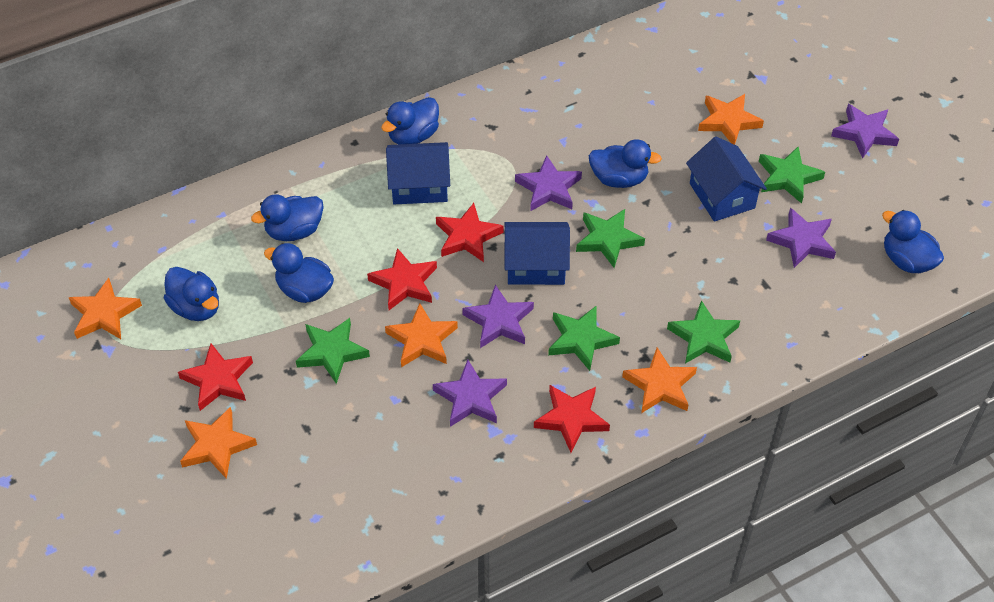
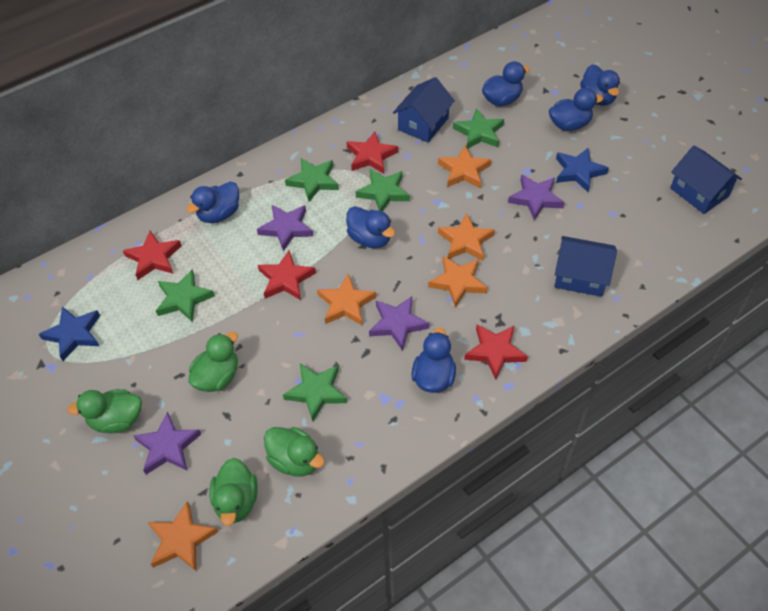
blue star: 0 -> 2
green duck: 0 -> 4
purple star: 5 -> 4

